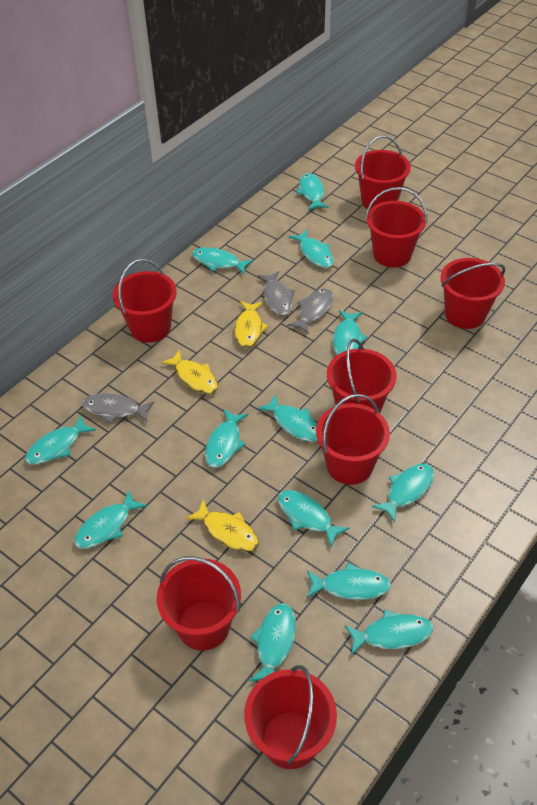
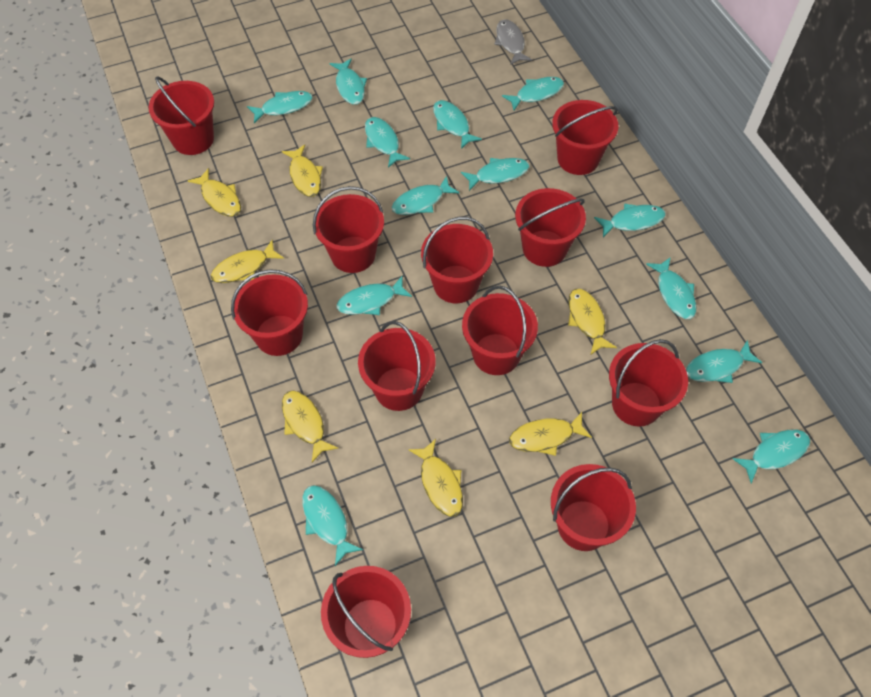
grey fish: 3 -> 1
red bucket: 8 -> 11
yellow fish: 3 -> 7

